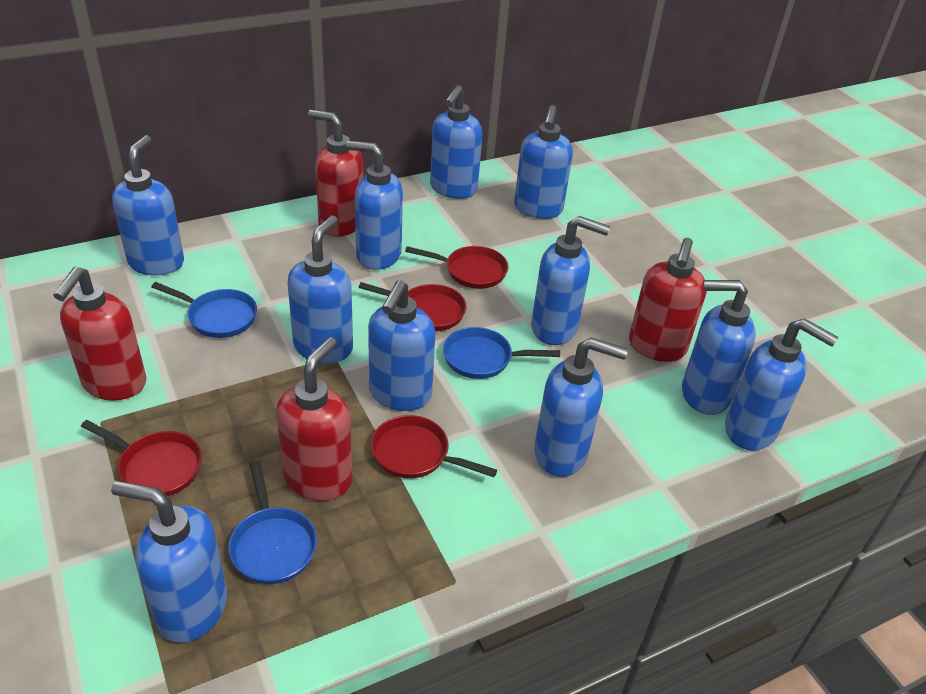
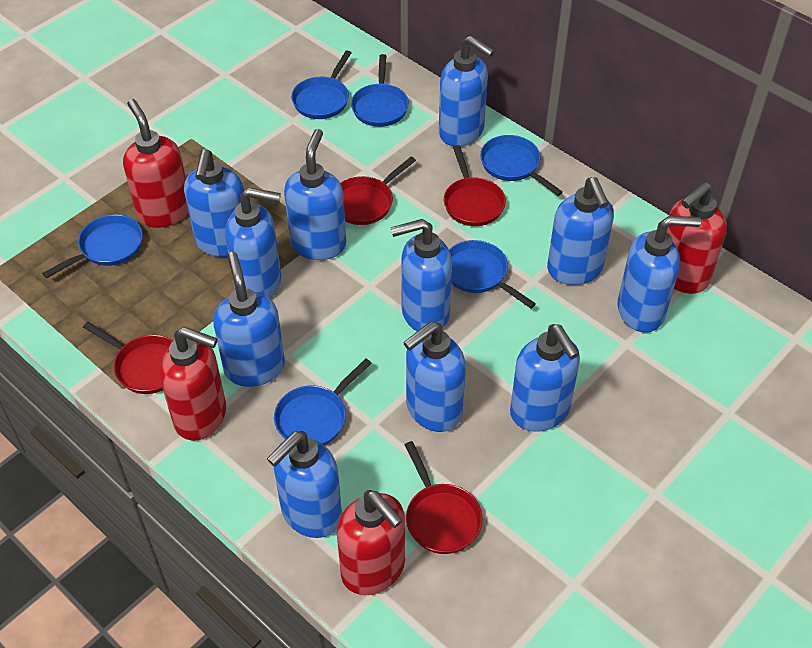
blue pan: 3 -> 6

